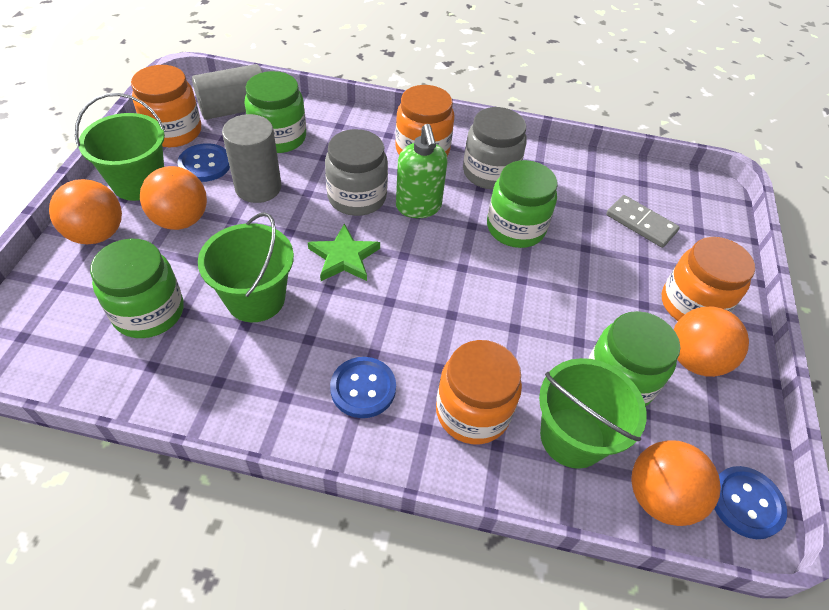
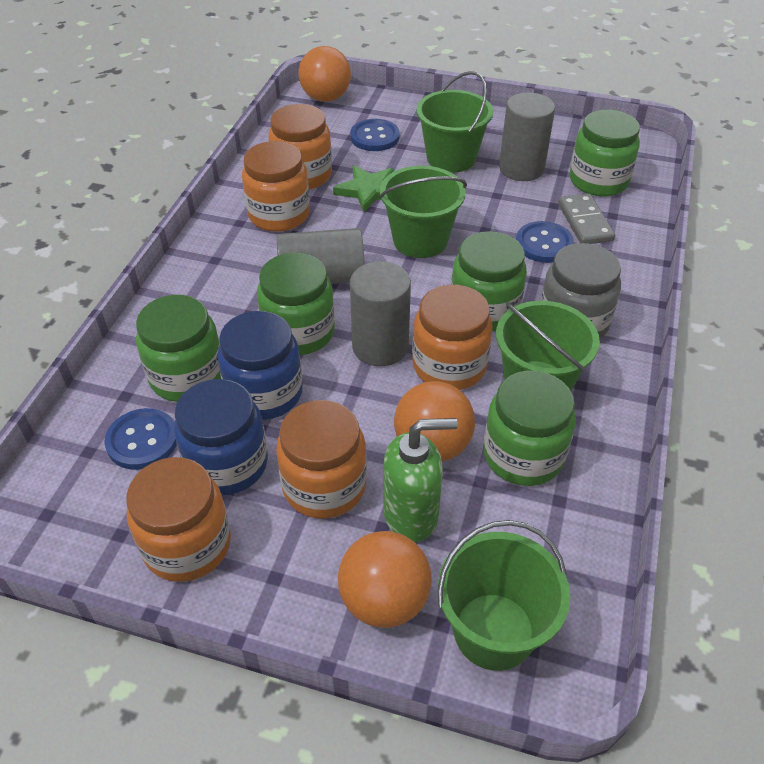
blue jar: 0 -> 2
green bucket: 3 -> 4
green jar: 4 -> 5
grey cylinder: 2 -> 3
grey jar: 2 -> 1
orange ball: 4 -> 3
orange jar: 4 -> 5

